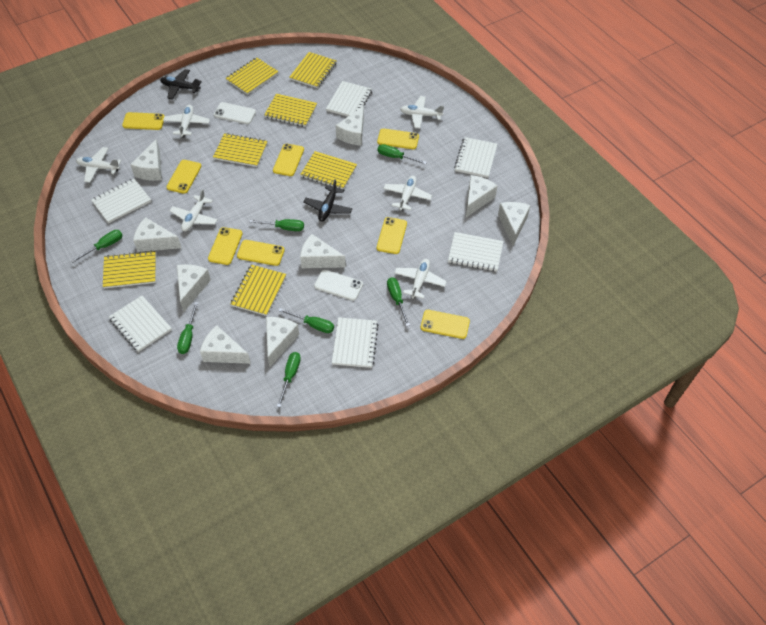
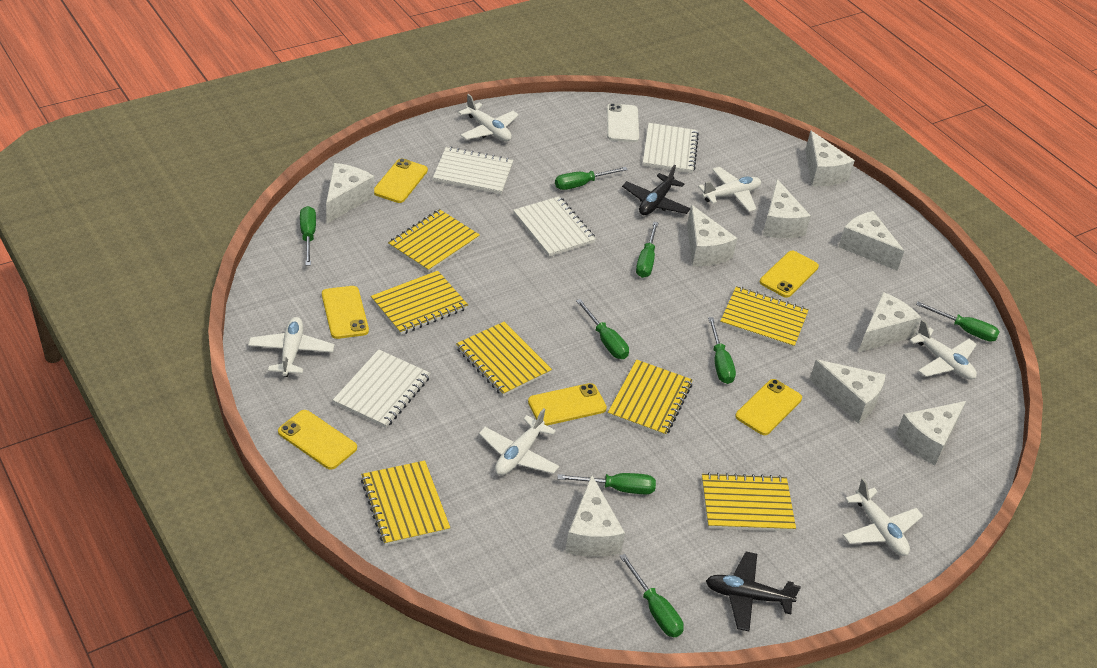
green screwdriver: 7 -> 8
white notebook: 6 -> 4
white phone: 2 -> 1
yellow phone: 8 -> 6

